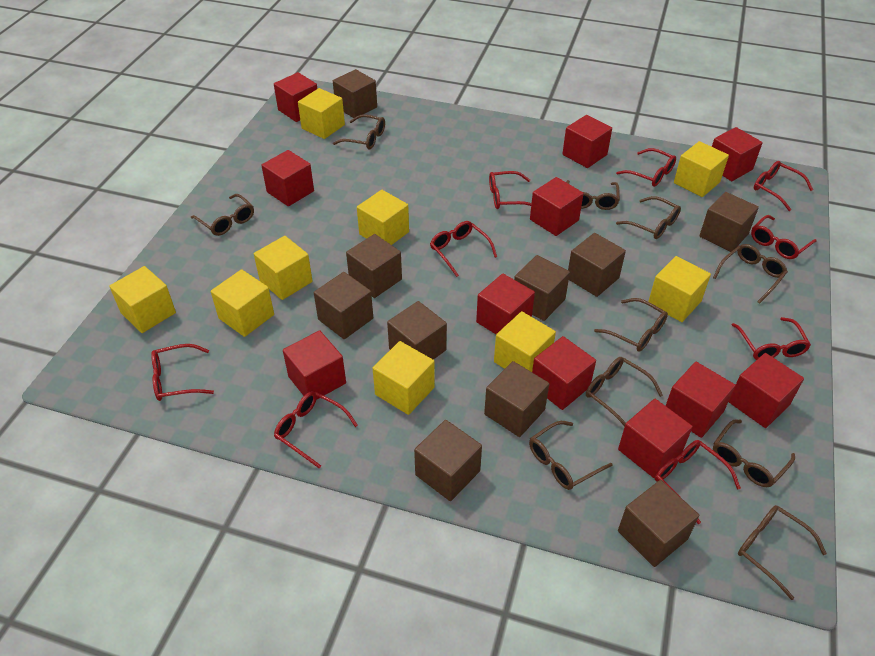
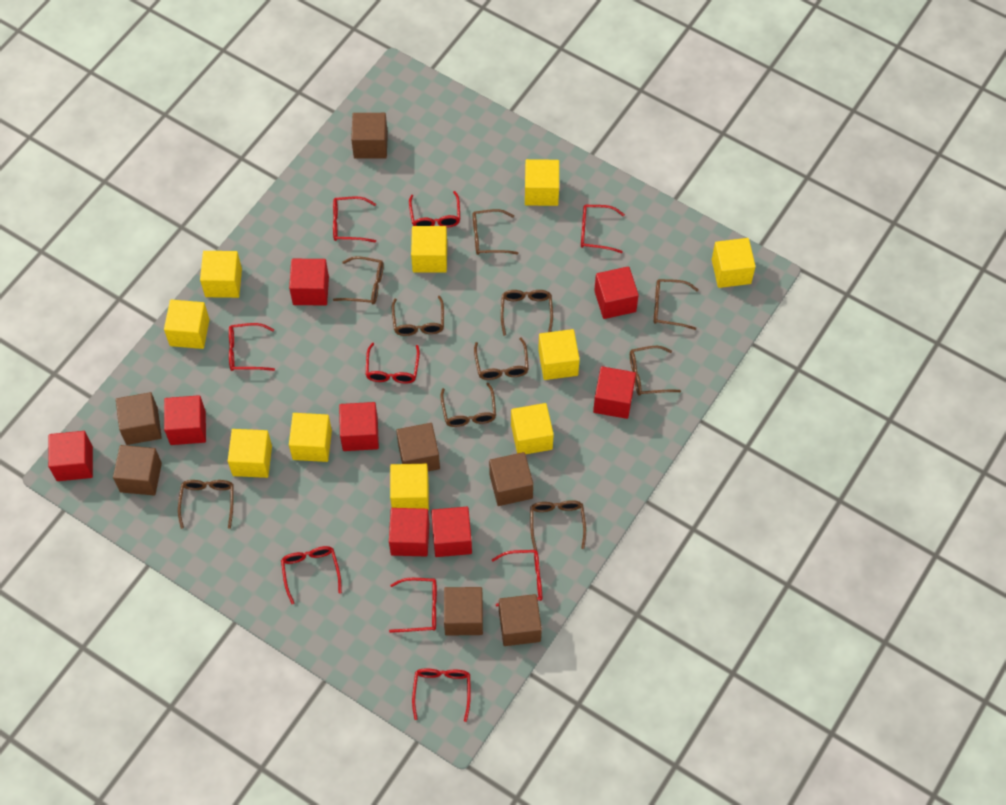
brown cube: 10 -> 7
red cube: 11 -> 8
yellow cube: 9 -> 10

